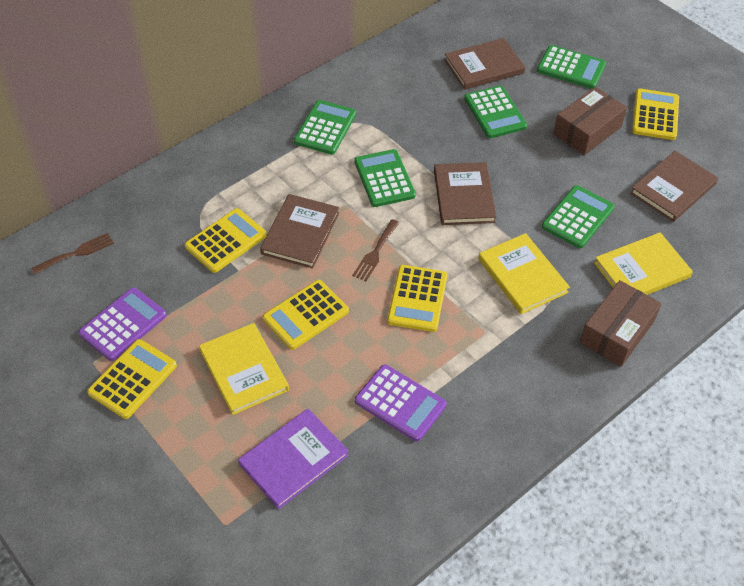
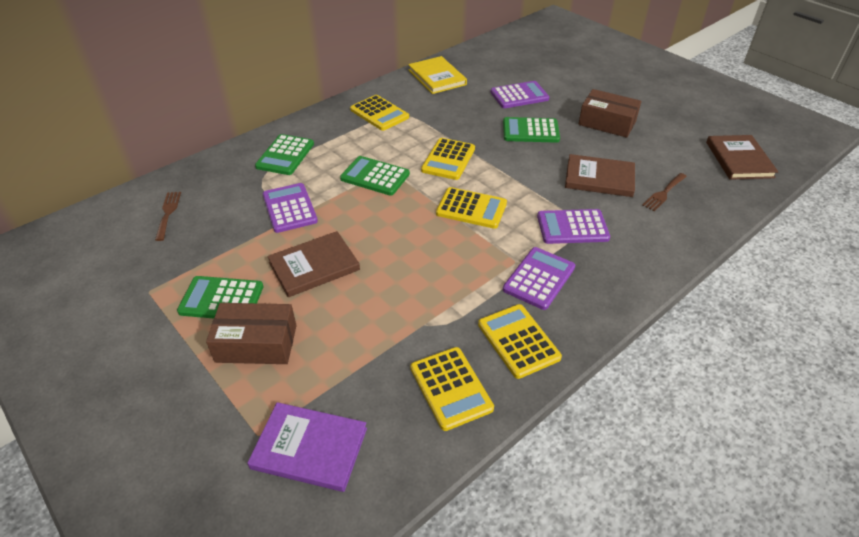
brown book: 4 -> 3
green calculator: 5 -> 4
purple calculator: 2 -> 4
yellow book: 3 -> 1

